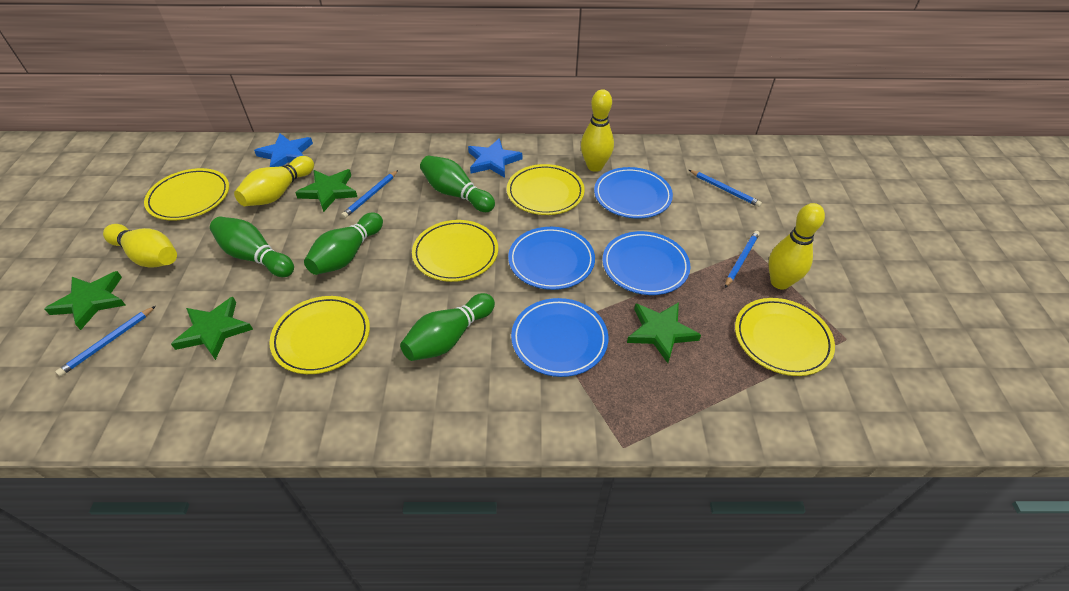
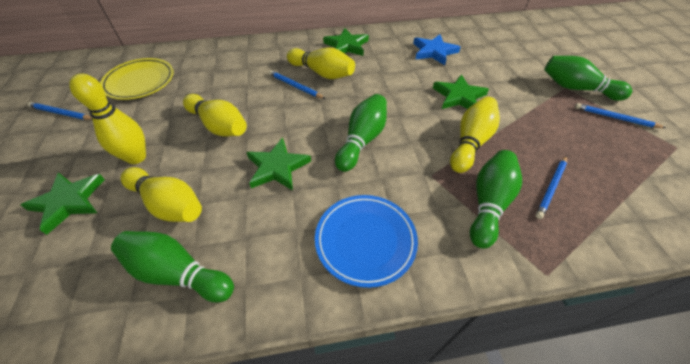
blue plate: 4 -> 1
blue star: 2 -> 1
yellow bowling pin: 4 -> 5
yellow plate: 5 -> 1

